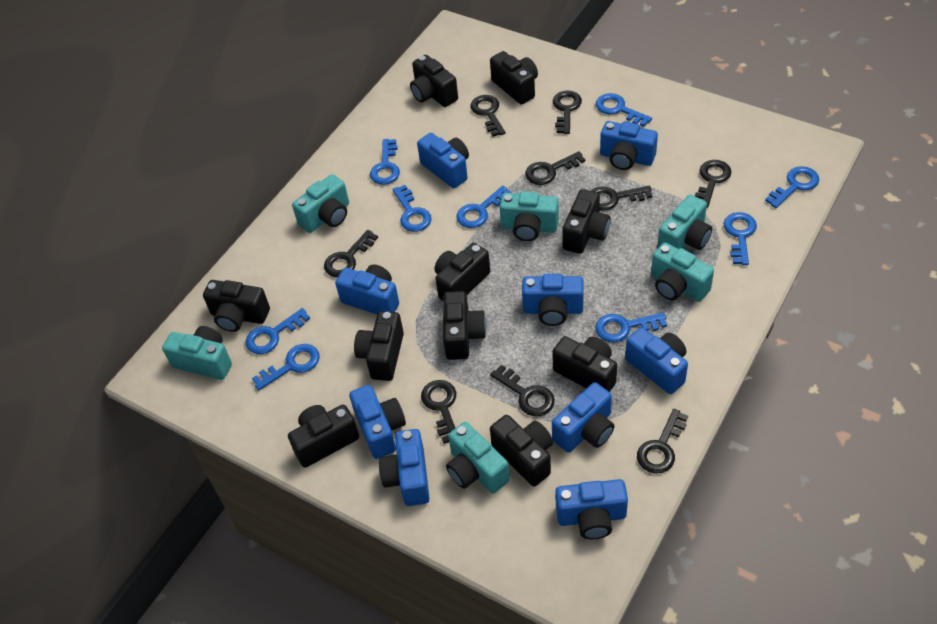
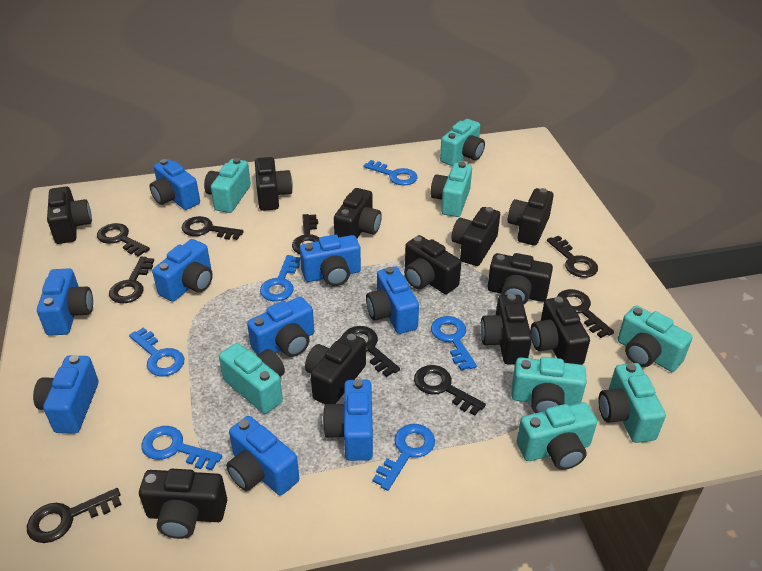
black camera: 10 -> 11
blue key: 9 -> 6
turquoise camera: 6 -> 8

